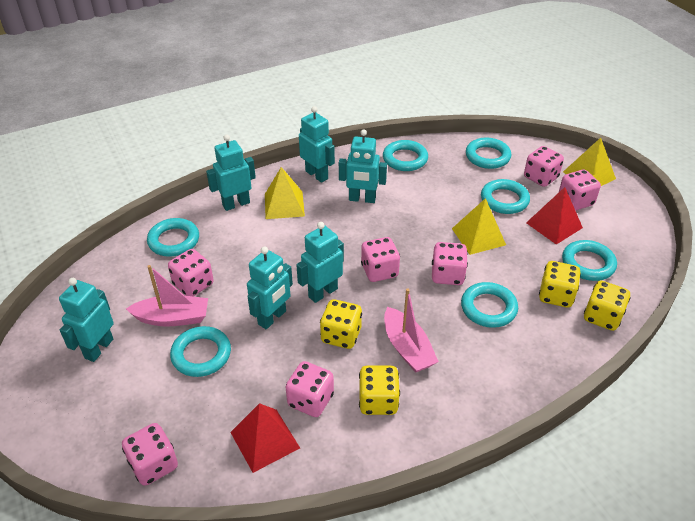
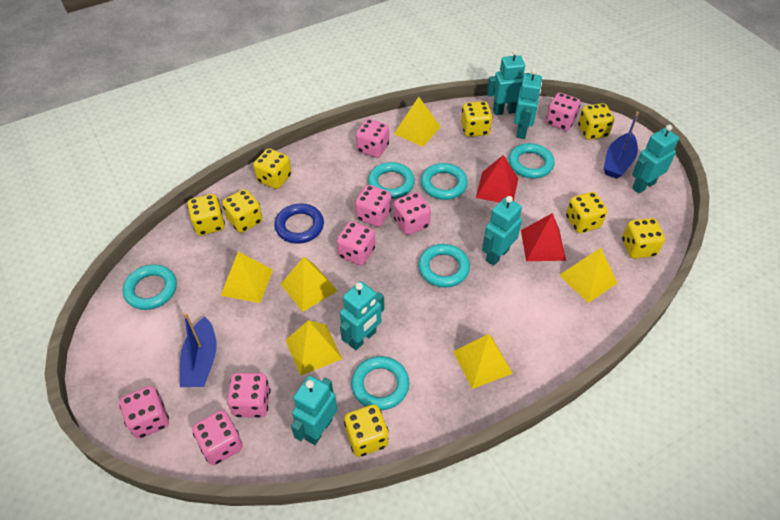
blue boat: 0 -> 2
blue ring: 0 -> 1
pink boat: 2 -> 0
pink dice: 7 -> 8
turquoise ring: 7 -> 6
yellow dice: 4 -> 8
yellow pyramid: 3 -> 6

